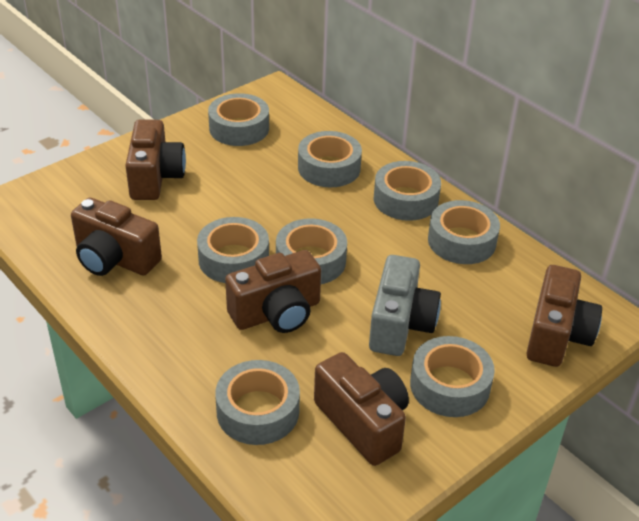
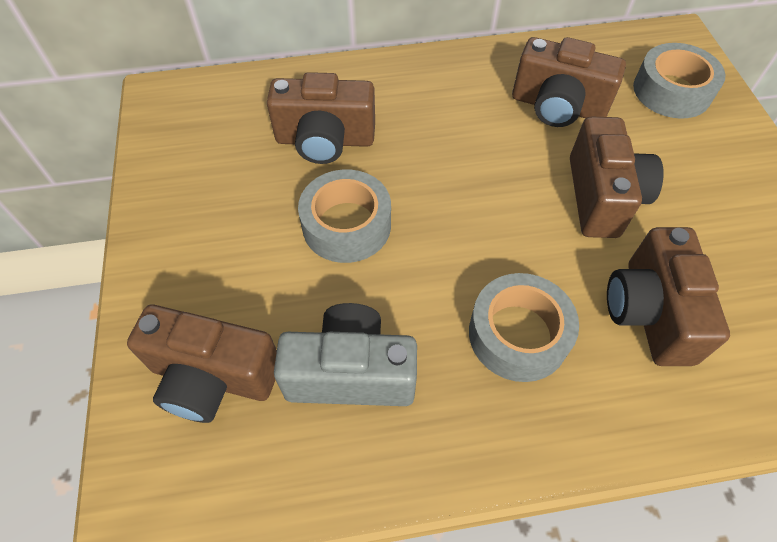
grey tape: 8 -> 3

